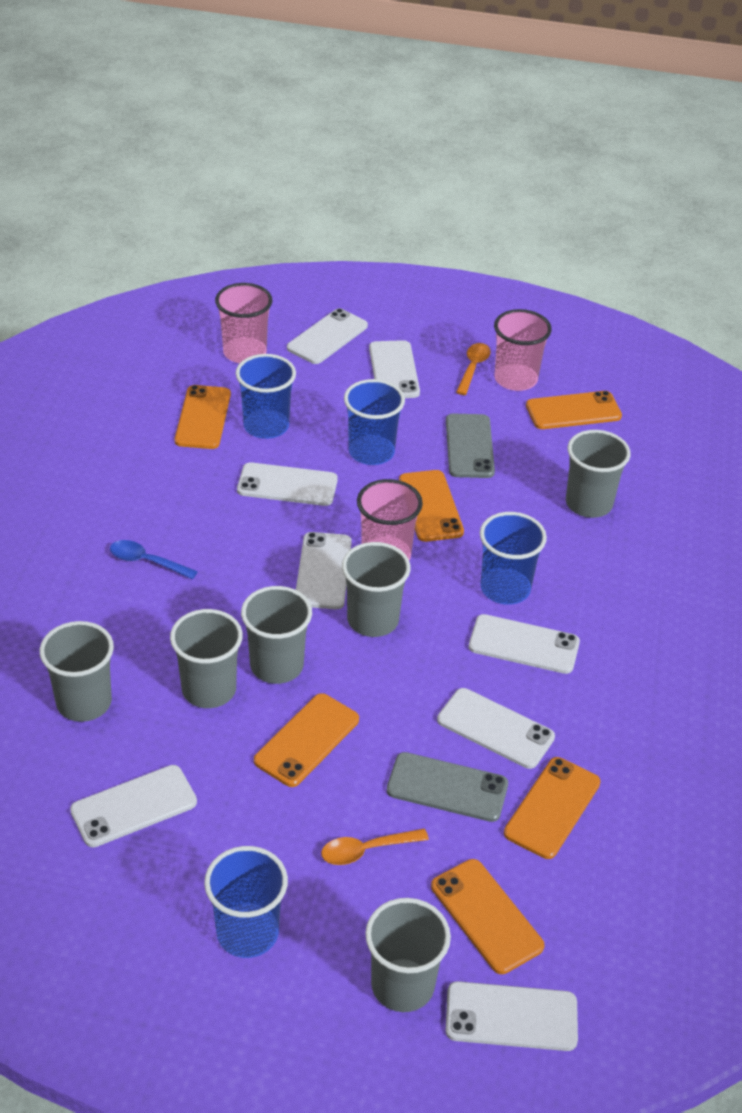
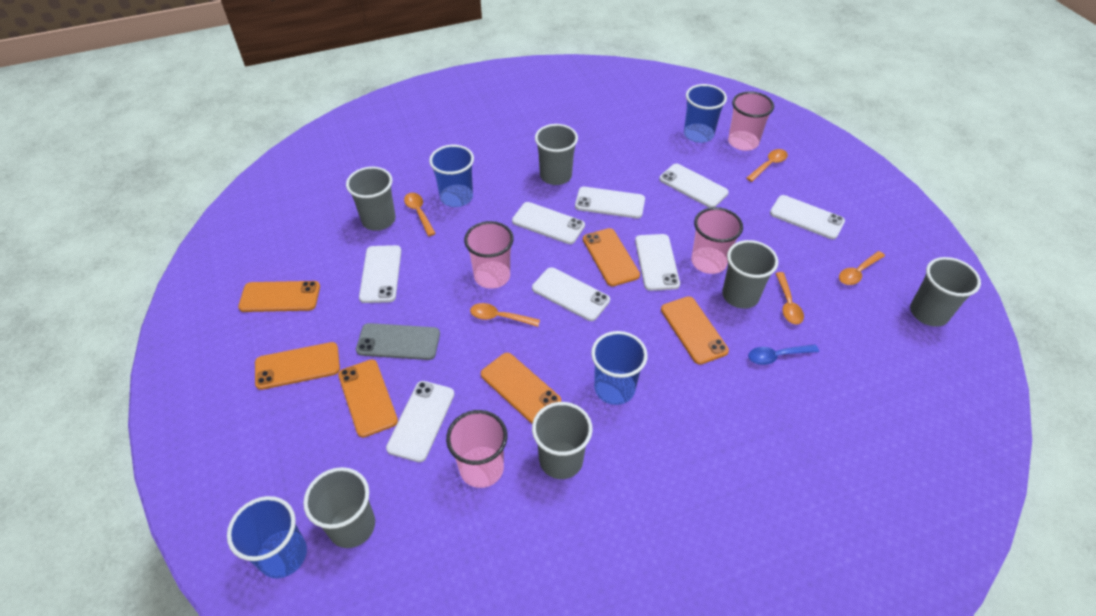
grey phone: 2 -> 1
orange spoon: 2 -> 5
pink cup: 3 -> 4

